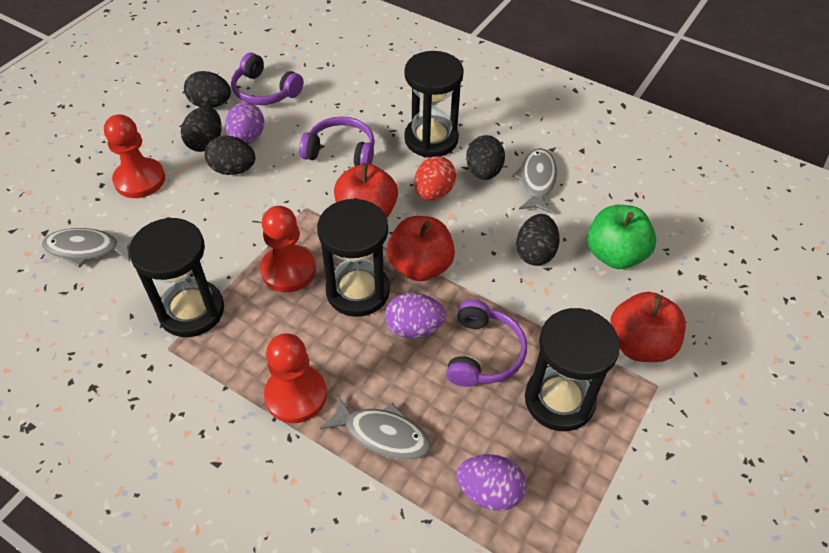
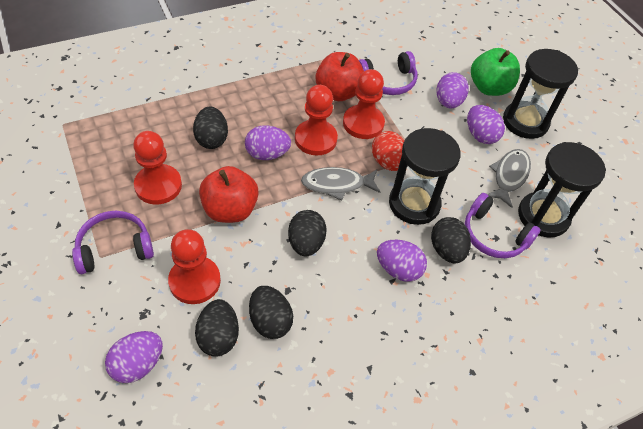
black hourglass: 4 -> 3
grey fish: 3 -> 2
purple egg: 3 -> 5
red apple: 3 -> 2
red pawn: 3 -> 4

